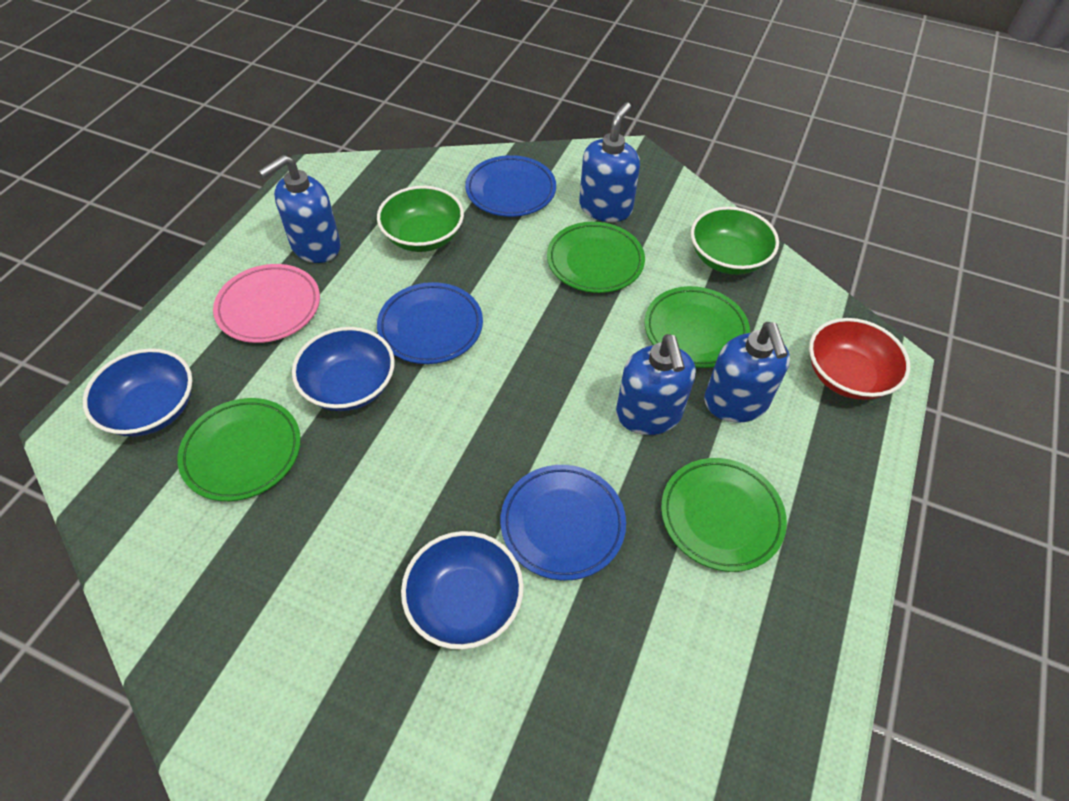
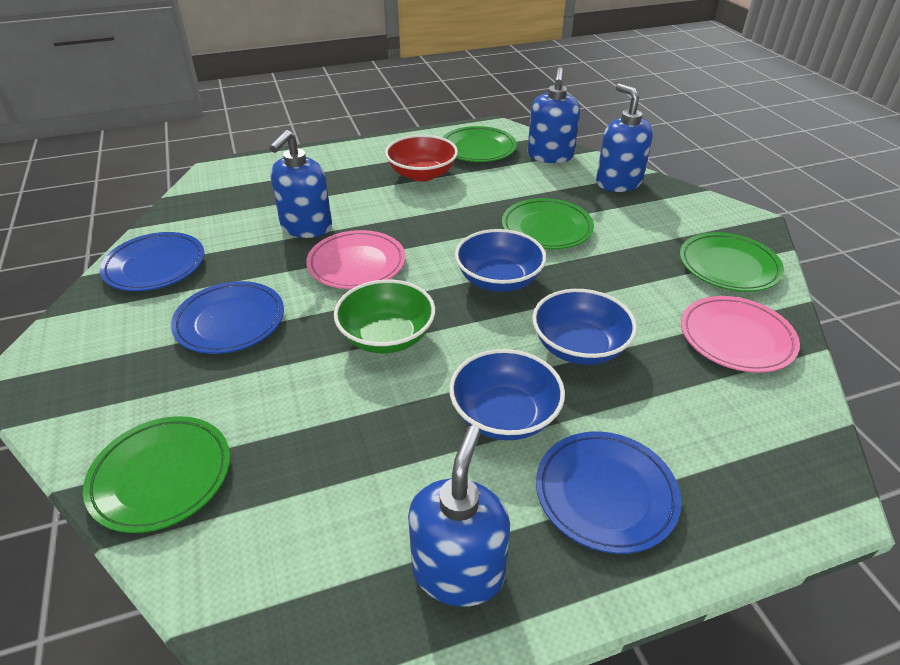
green bowl: 2 -> 1
pink plate: 1 -> 2

